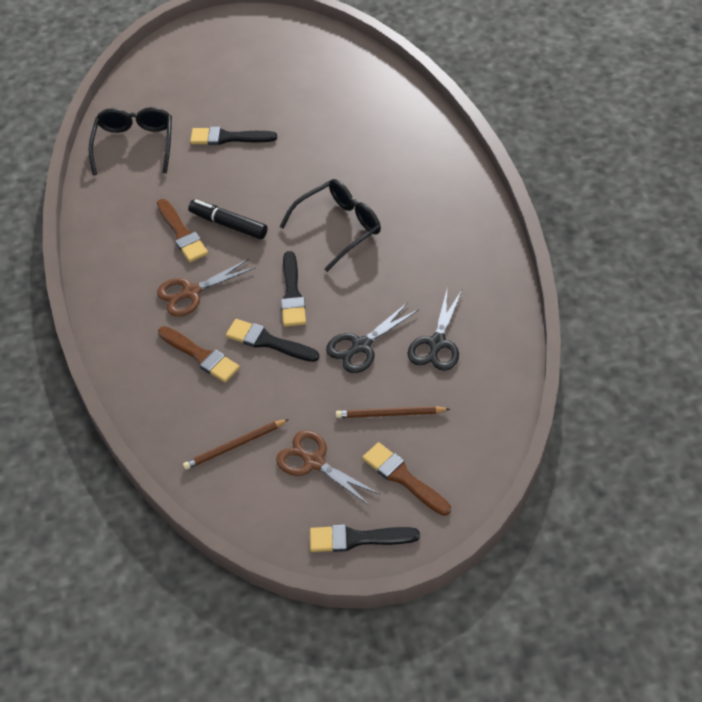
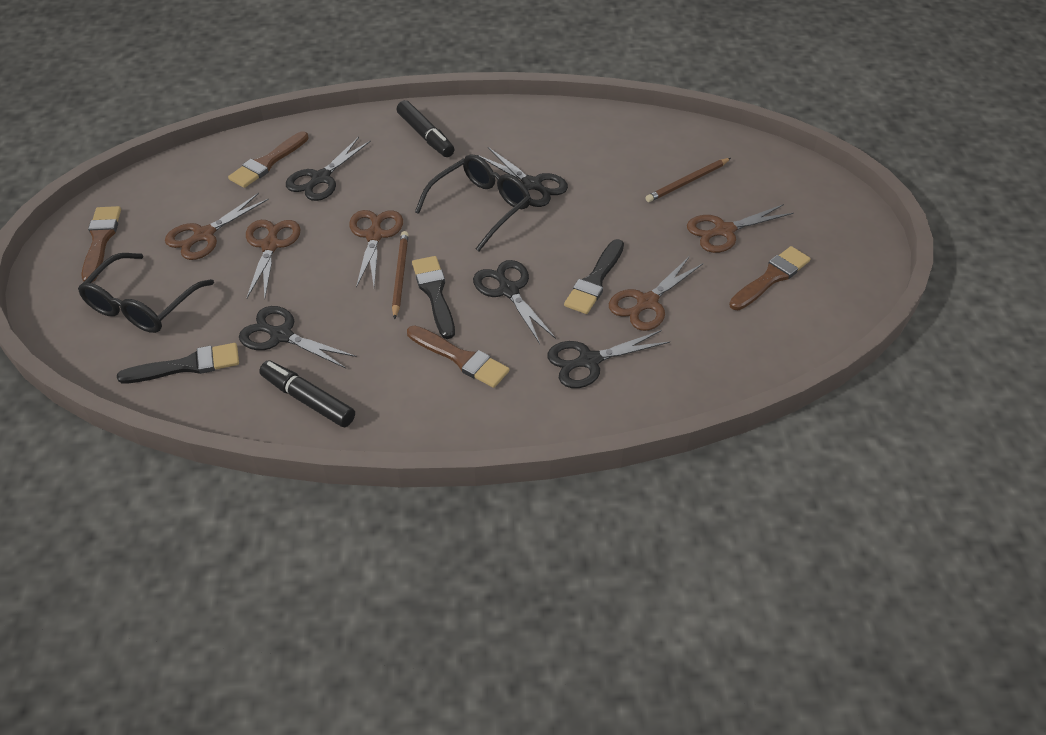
black brush: 4 -> 3
black marker: 1 -> 2
black scissors: 2 -> 5
brown brush: 3 -> 4
brown scissors: 2 -> 5

